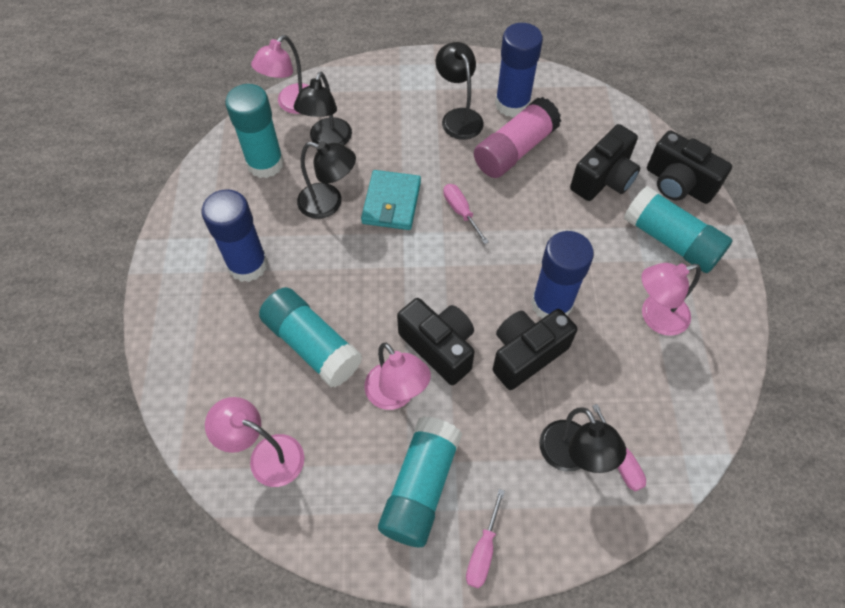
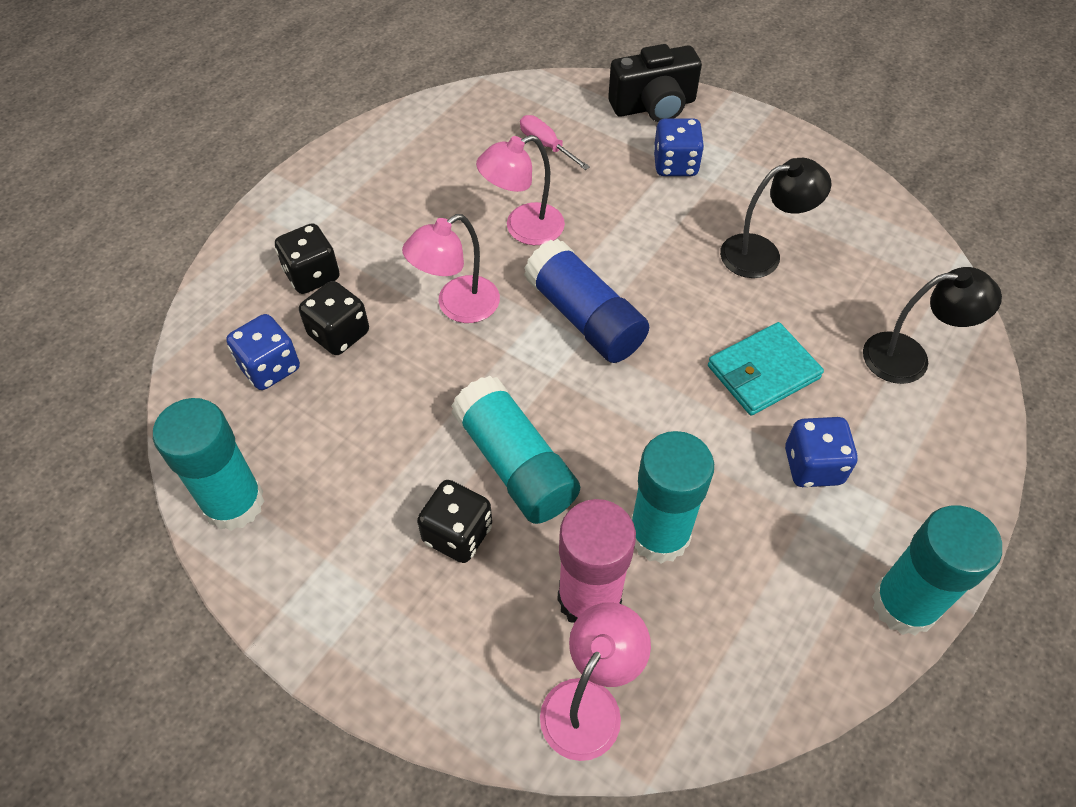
black camera: 4 -> 1
black dice: 0 -> 3
black lamp: 4 -> 2
blue dice: 0 -> 3
blue glue stick: 3 -> 1
pink lamp: 4 -> 3
pink screwdriver: 3 -> 1

